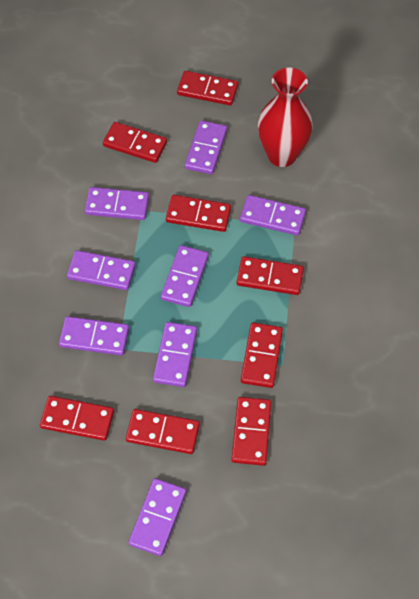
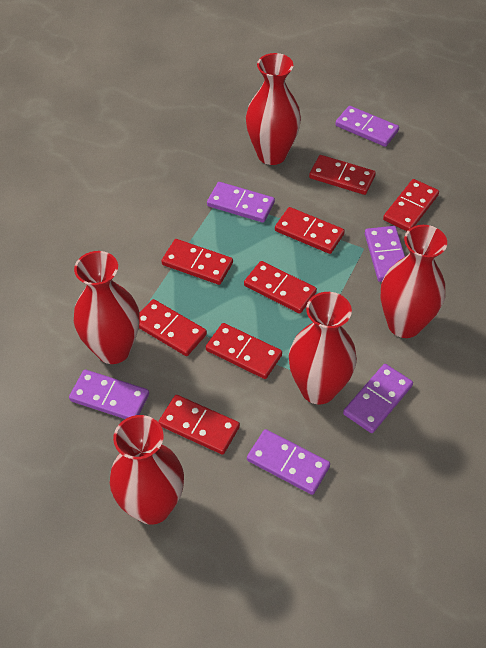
purple domino: 8 -> 6
red vase: 1 -> 5

